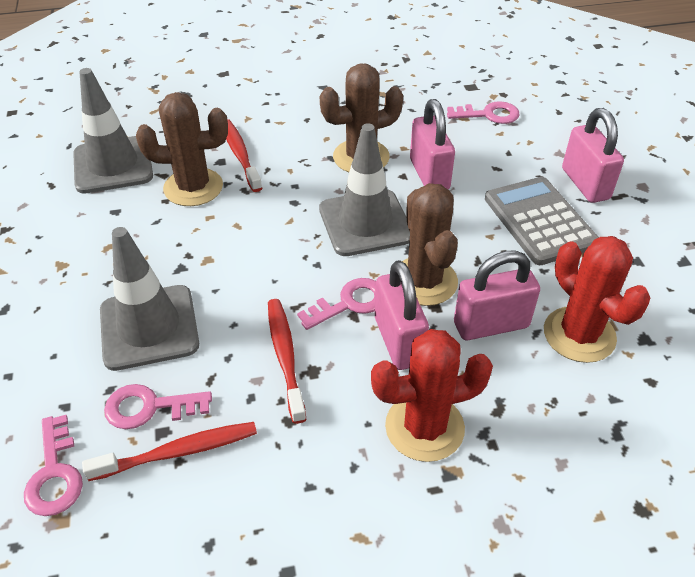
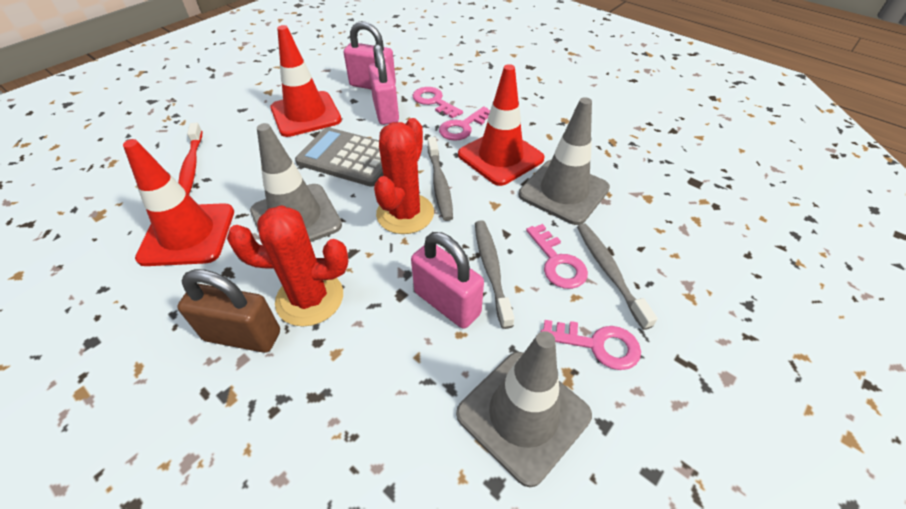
brown cactus: 3 -> 0
brown padlock: 0 -> 1
grey toothbrush: 0 -> 3
pink padlock: 4 -> 3
red toothbrush: 3 -> 1
red traffic cone: 0 -> 3

